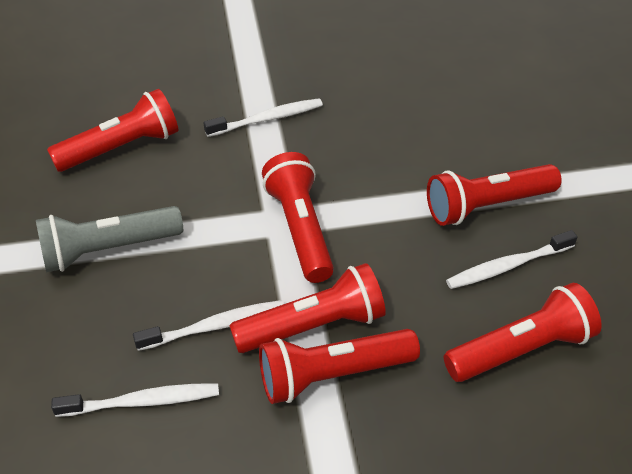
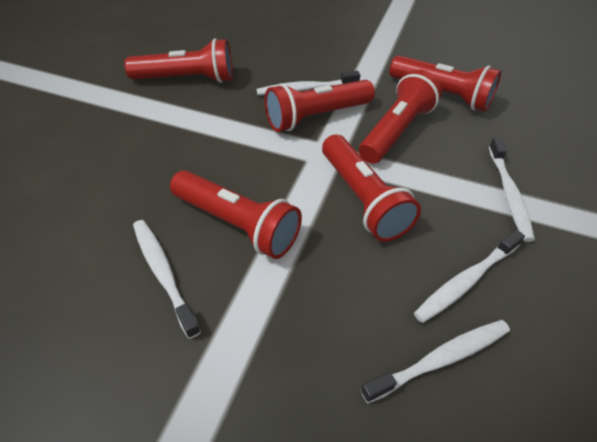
grey flashlight: 1 -> 0
white toothbrush: 4 -> 5

